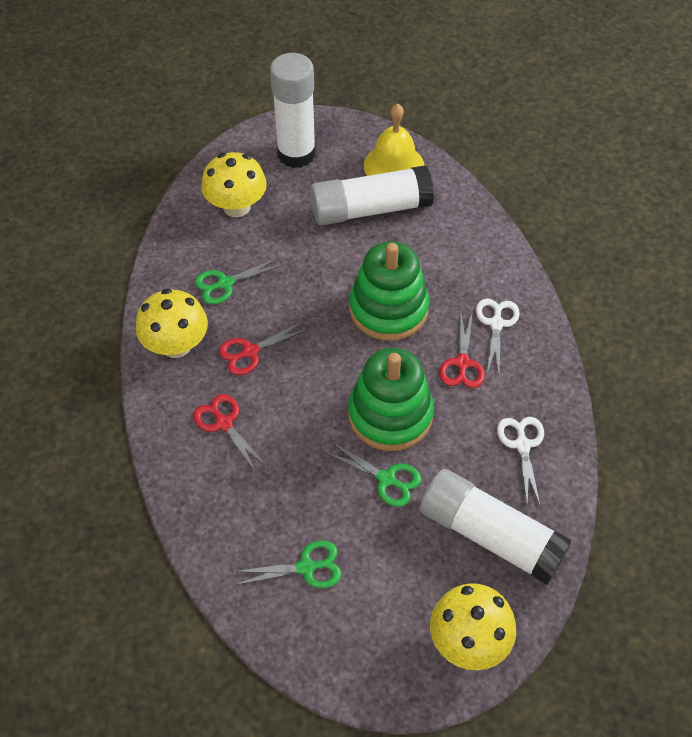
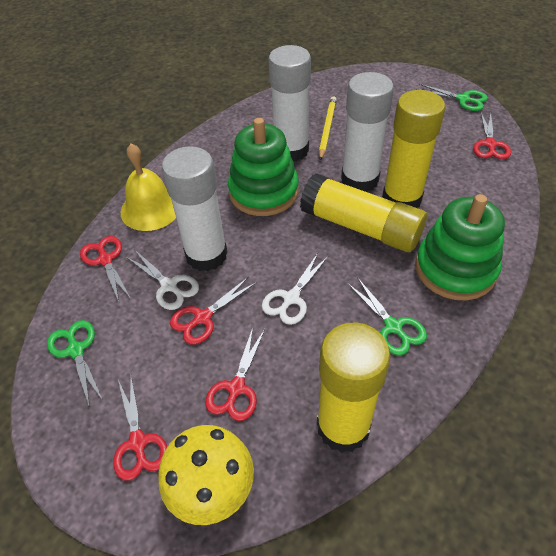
red scissors: 3 -> 5
yellow glue stick: 0 -> 3
yellow mushroom: 3 -> 1
yellow pencil: 0 -> 1

